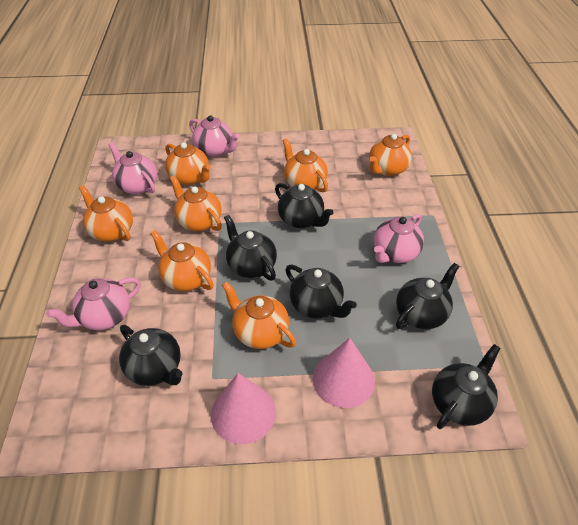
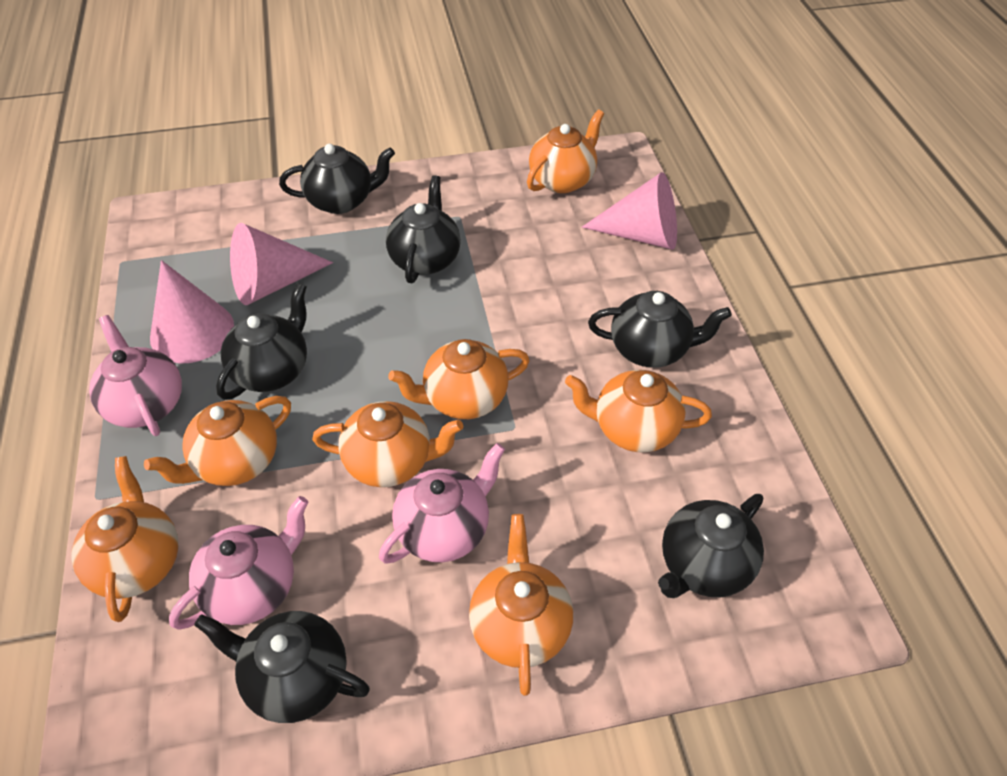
pink cone: 2 -> 3
pink teapot: 4 -> 3

